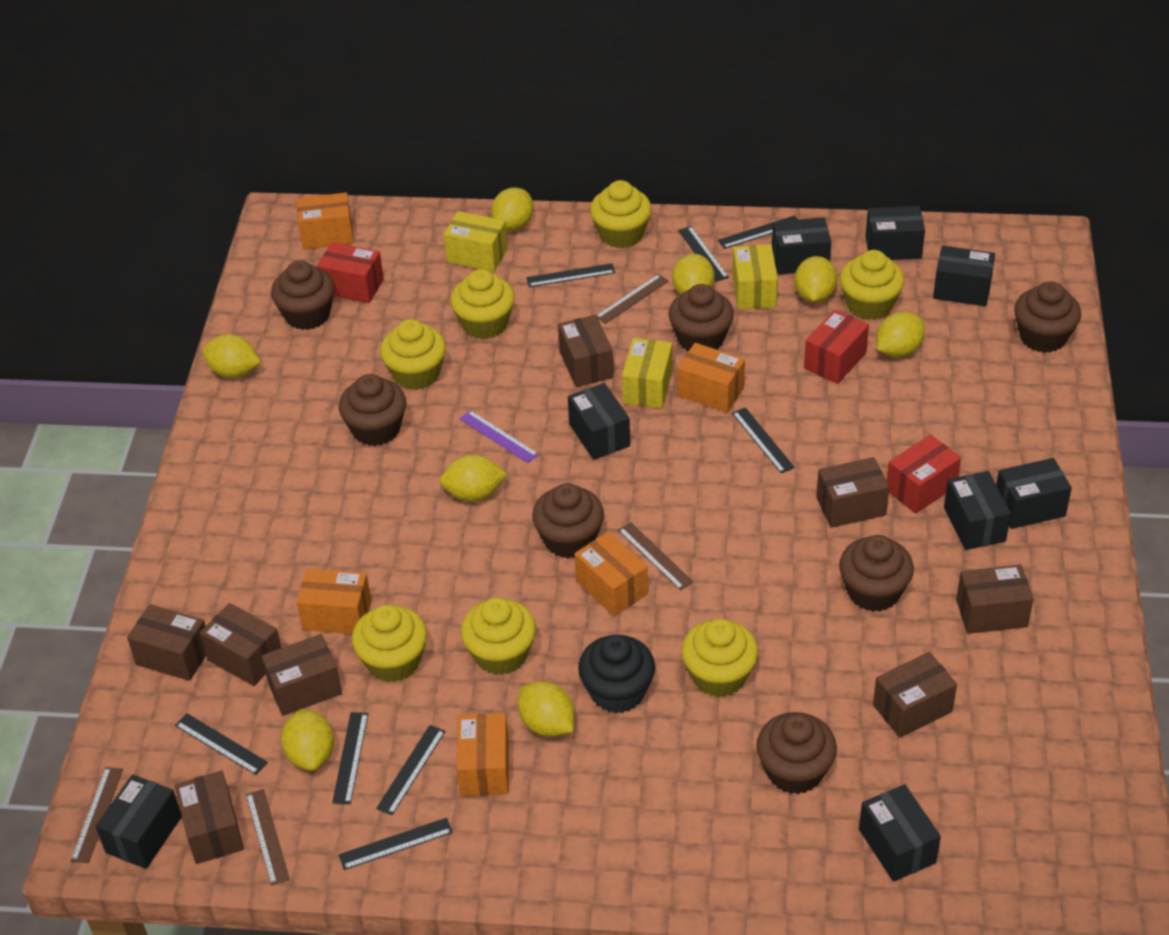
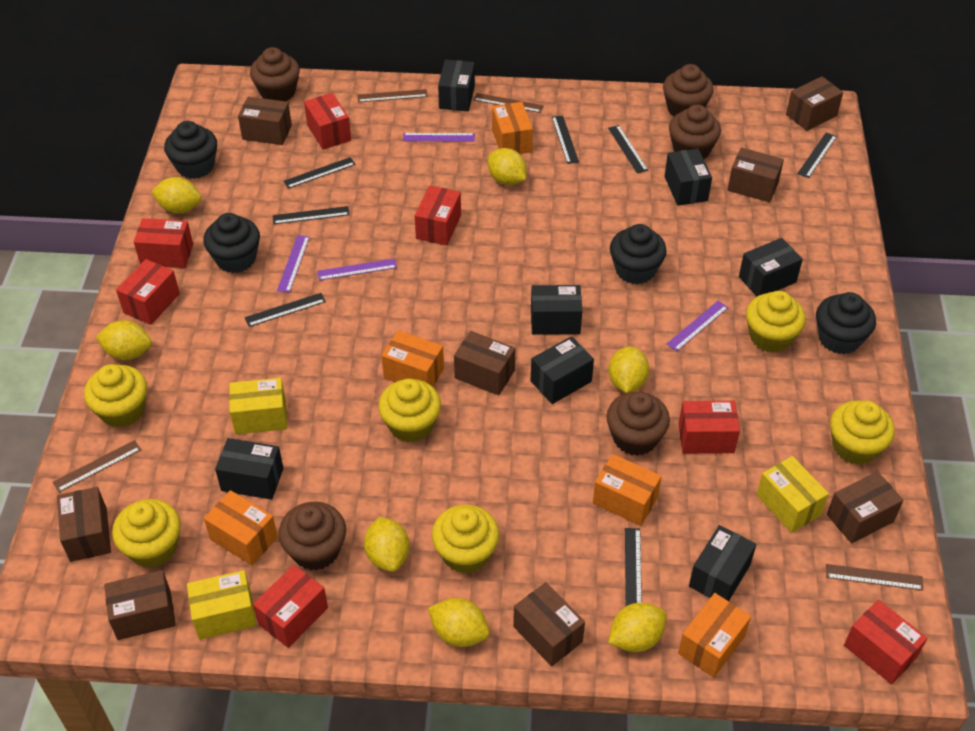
black box: 8 -> 7
black cupcake: 1 -> 4
black ruler: 8 -> 7
brown cupcake: 7 -> 5
purple ruler: 1 -> 4
red box: 3 -> 7
yellow cupcake: 7 -> 6
yellow lemon: 8 -> 7

